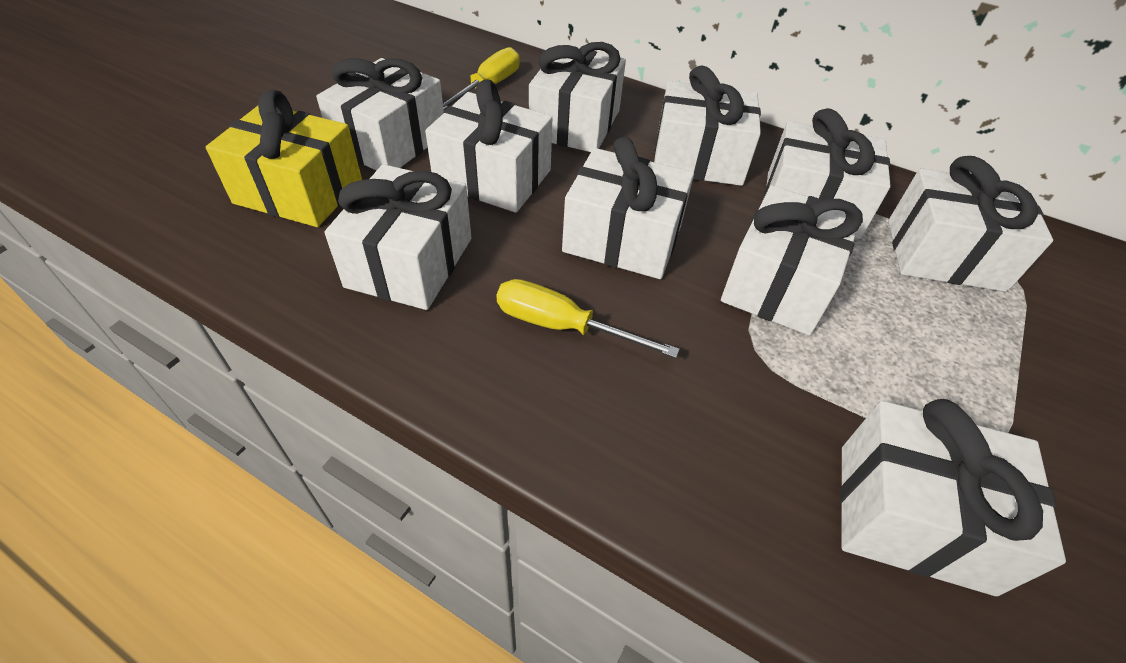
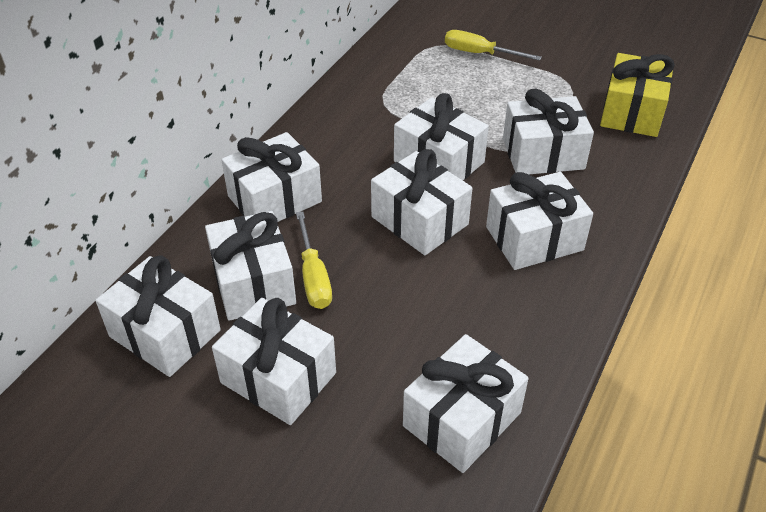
white gift: 10 -> 9

